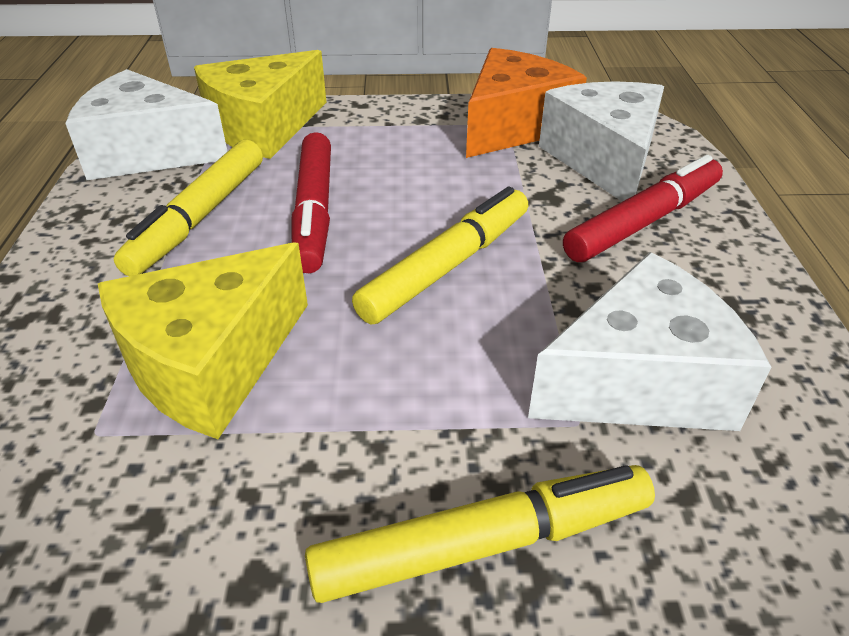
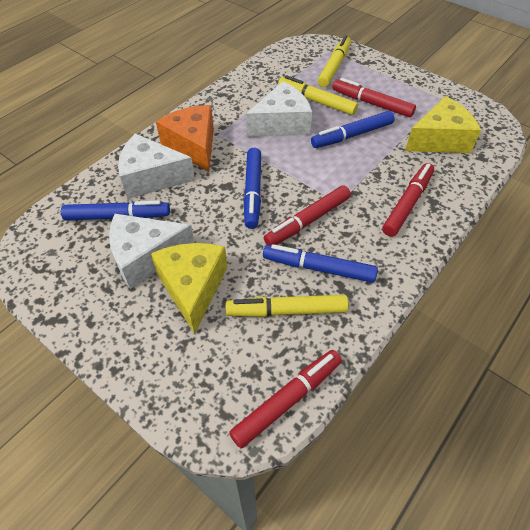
blue marker: 0 -> 4
red marker: 2 -> 4

